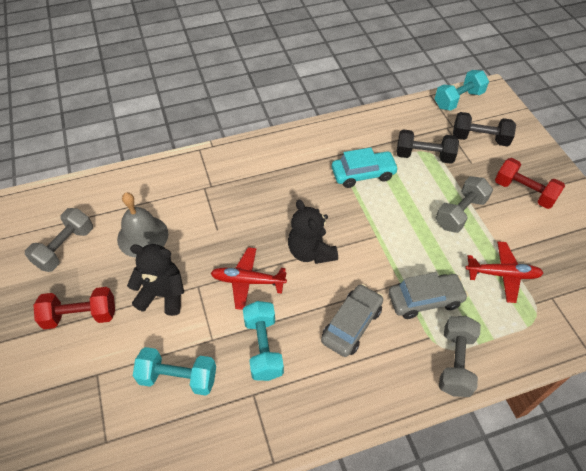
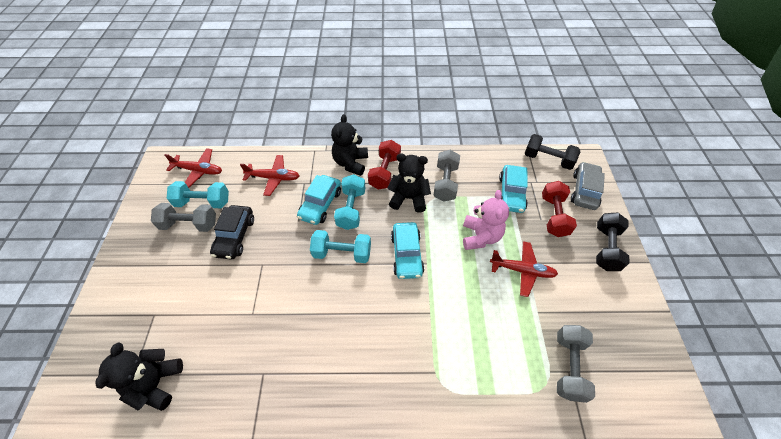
black car: 0 -> 1
black teddy bear: 2 -> 3
grey bell: 1 -> 0
grey car: 2 -> 1
pink teddy bear: 0 -> 1
red plane: 2 -> 3
turquoise car: 1 -> 3

